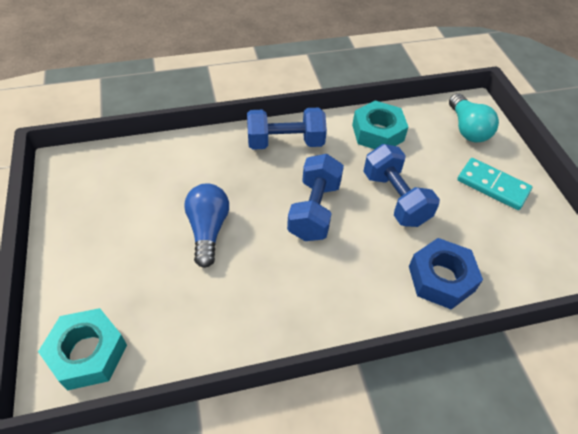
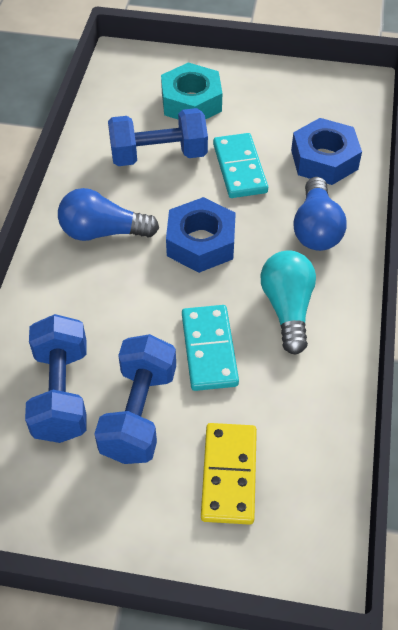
blue light bulb: 1 -> 2
blue nut: 1 -> 2
turquoise domino: 1 -> 2
turquoise nut: 2 -> 1
yellow domino: 0 -> 1

